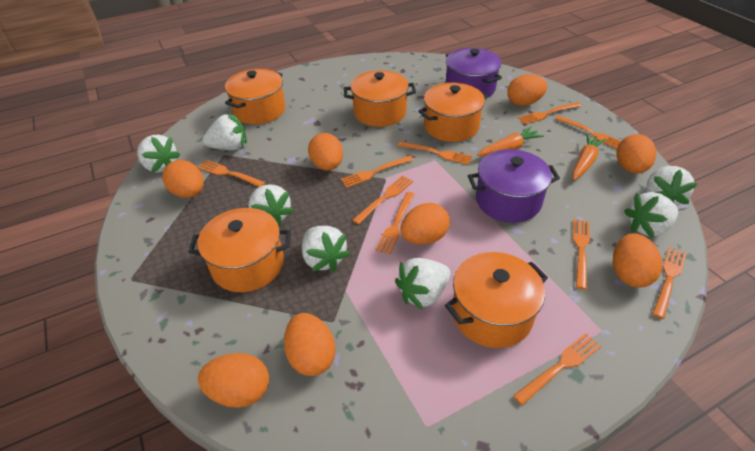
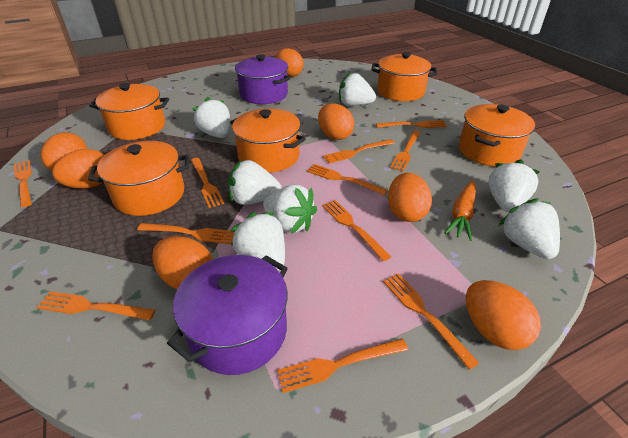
orange carrot: 2 -> 1
orange egg: 8 -> 7
orange fork: 10 -> 11

